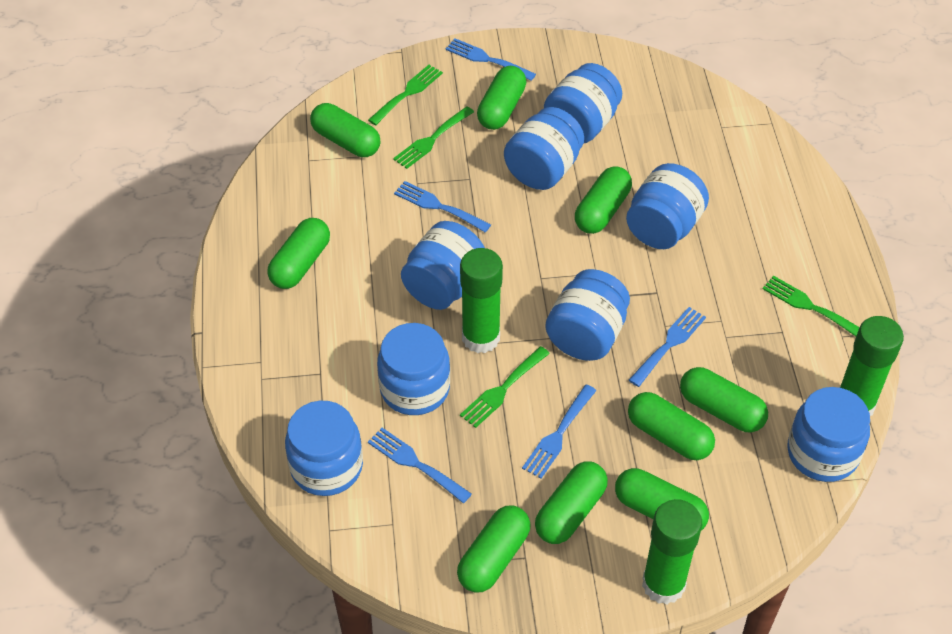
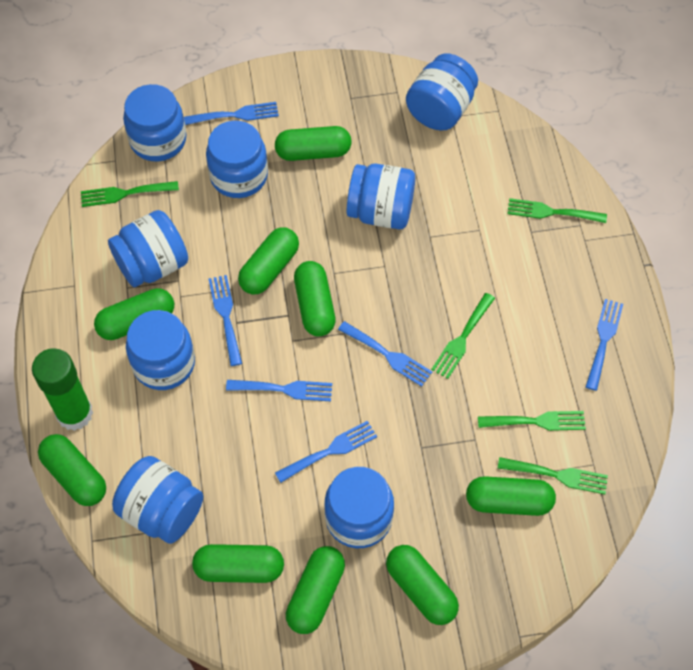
blue fork: 5 -> 6
green fork: 4 -> 5
green glue stick: 3 -> 1

